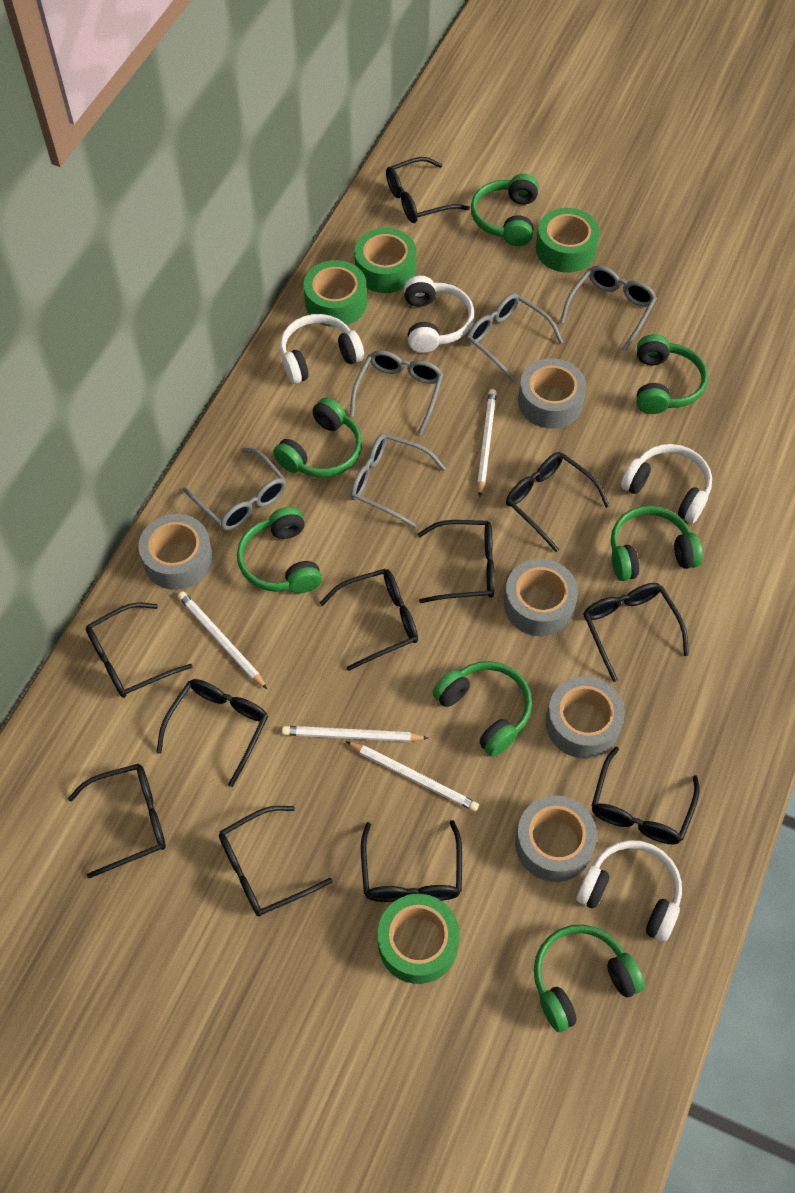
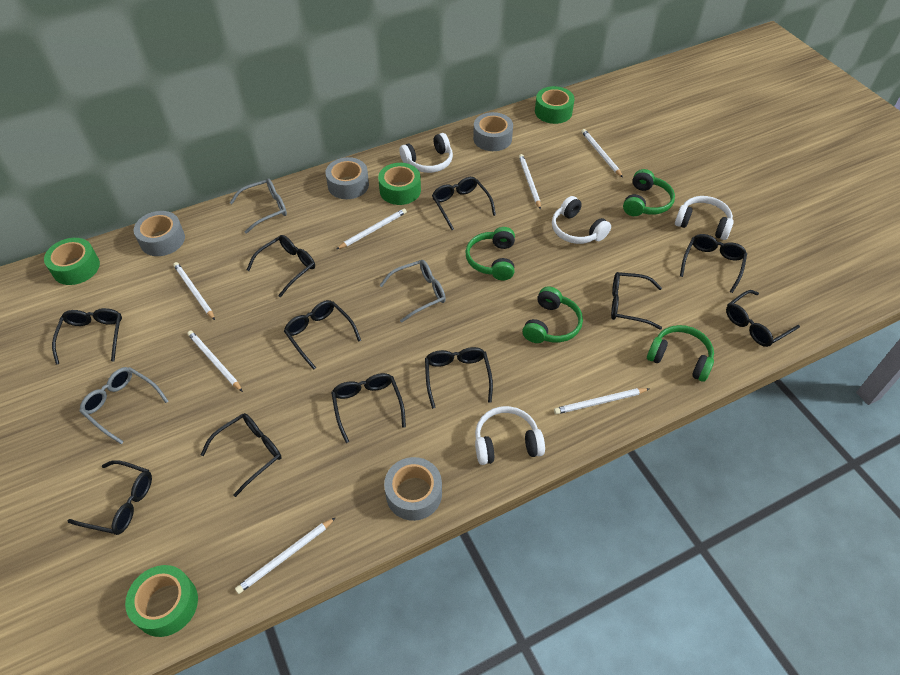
green headphones: 7 -> 4
grey glasses: 5 -> 3
grey tape: 5 -> 4
white pencil: 4 -> 7

